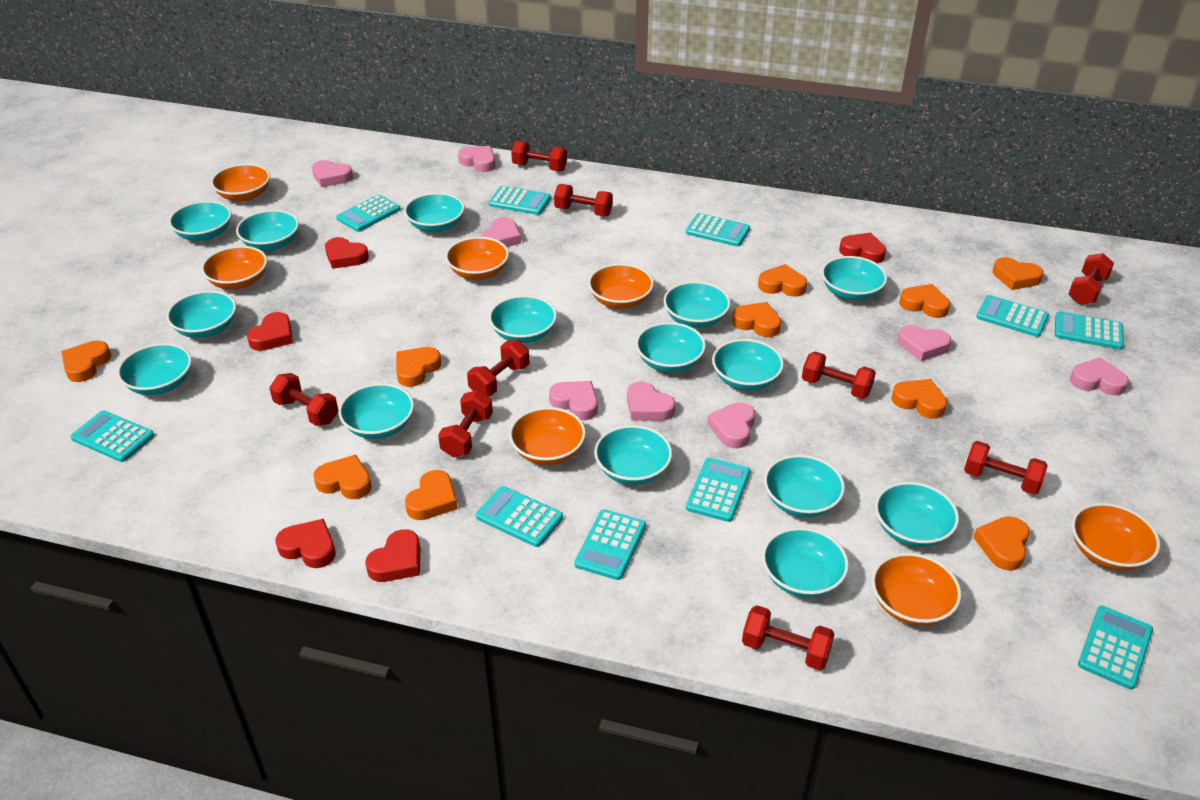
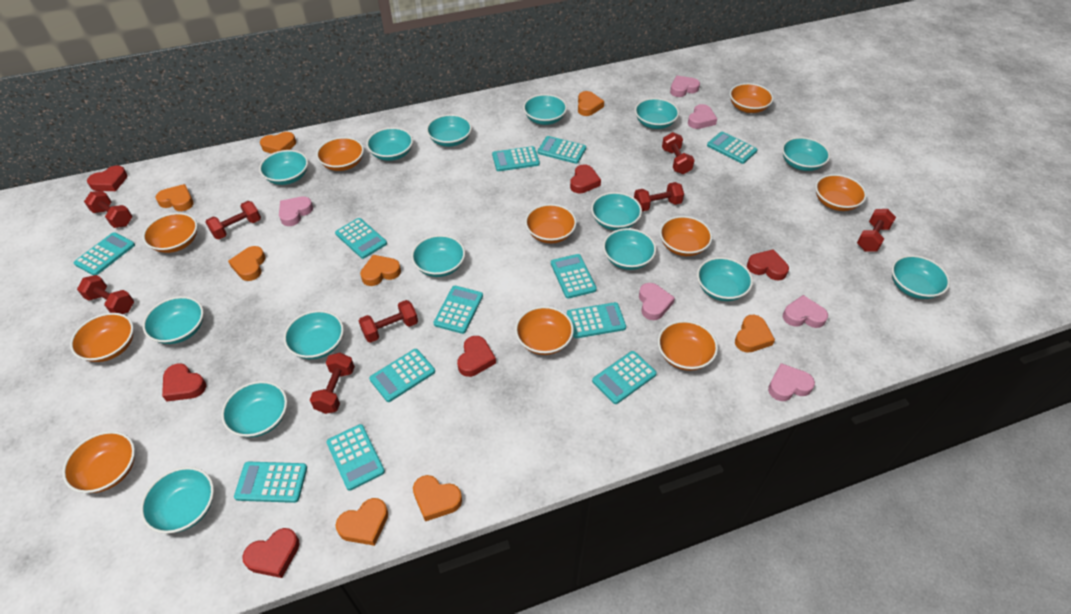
orange bowl: 7 -> 10
orange heart: 10 -> 8
pink heart: 8 -> 6
red dumbbell: 9 -> 8
red heart: 5 -> 6
turquoise calculator: 10 -> 12

